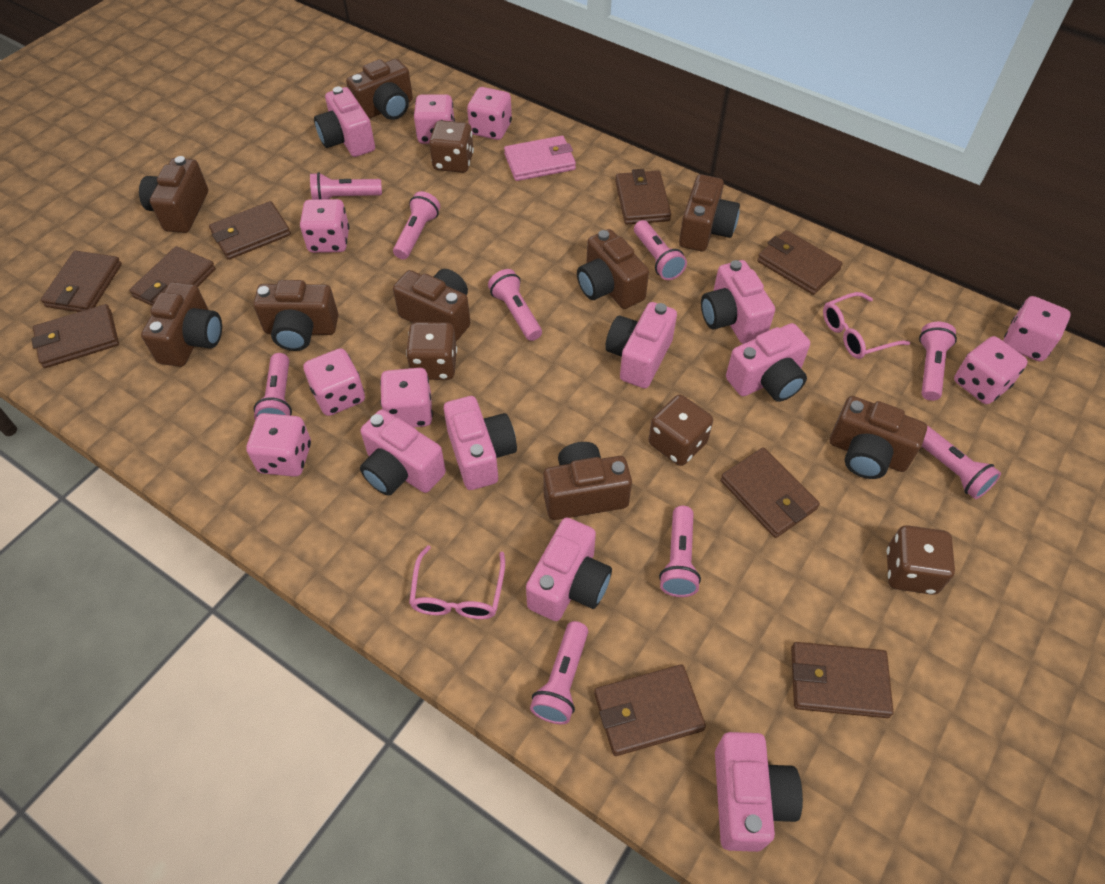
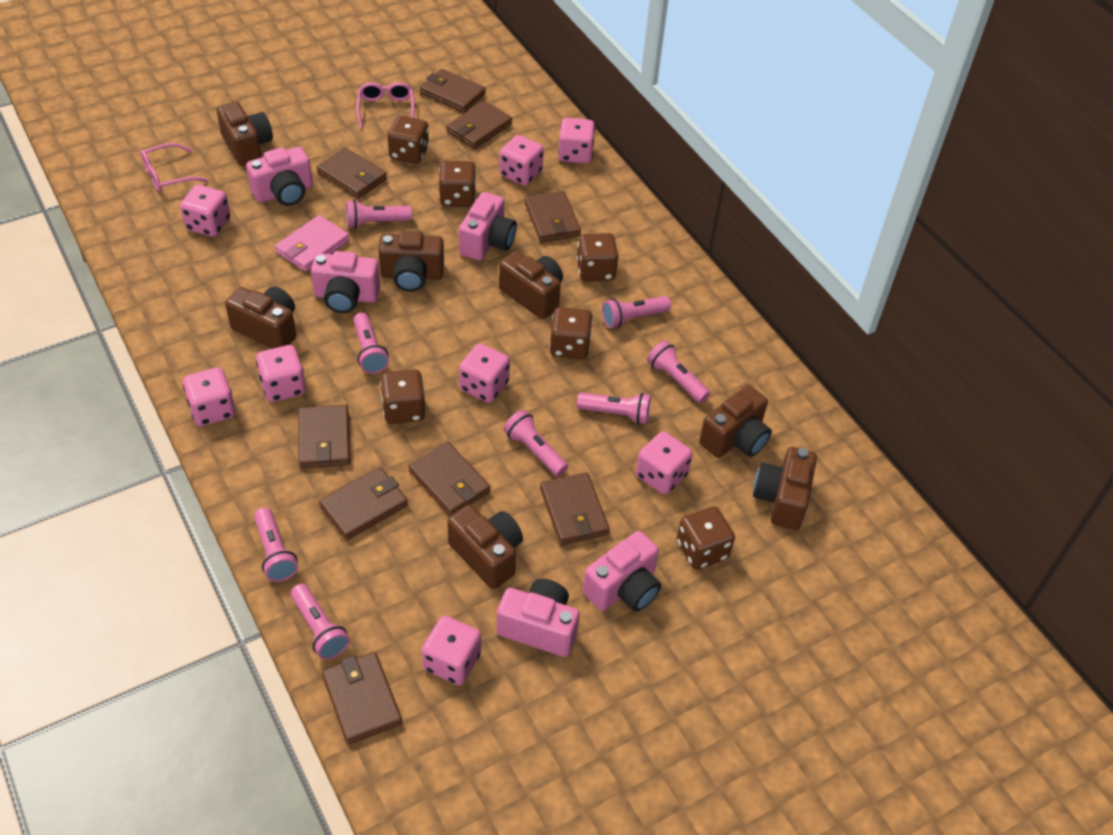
brown camera: 9 -> 7
brown dice: 4 -> 6
pink camera: 8 -> 5
pink flashlight: 9 -> 8

